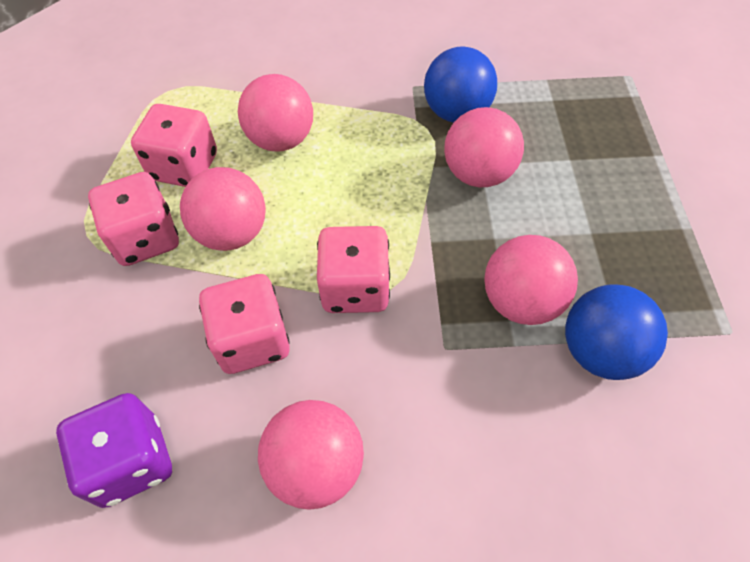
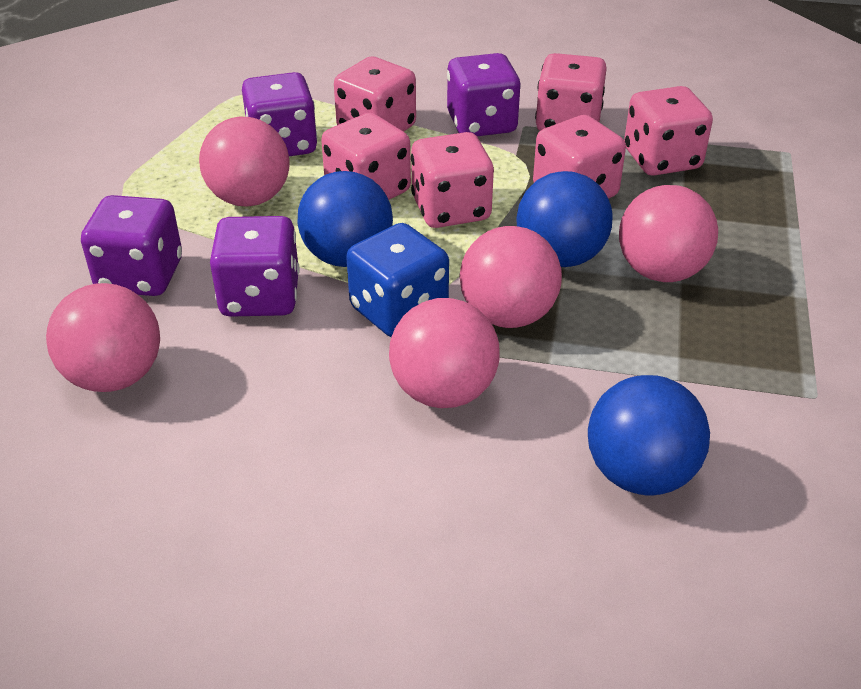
blue ball: 2 -> 3
blue dice: 0 -> 1
pink dice: 4 -> 6
purple dice: 1 -> 4

